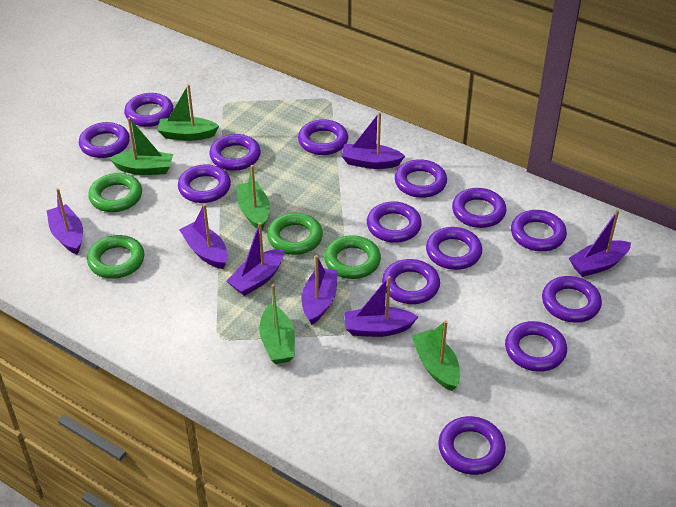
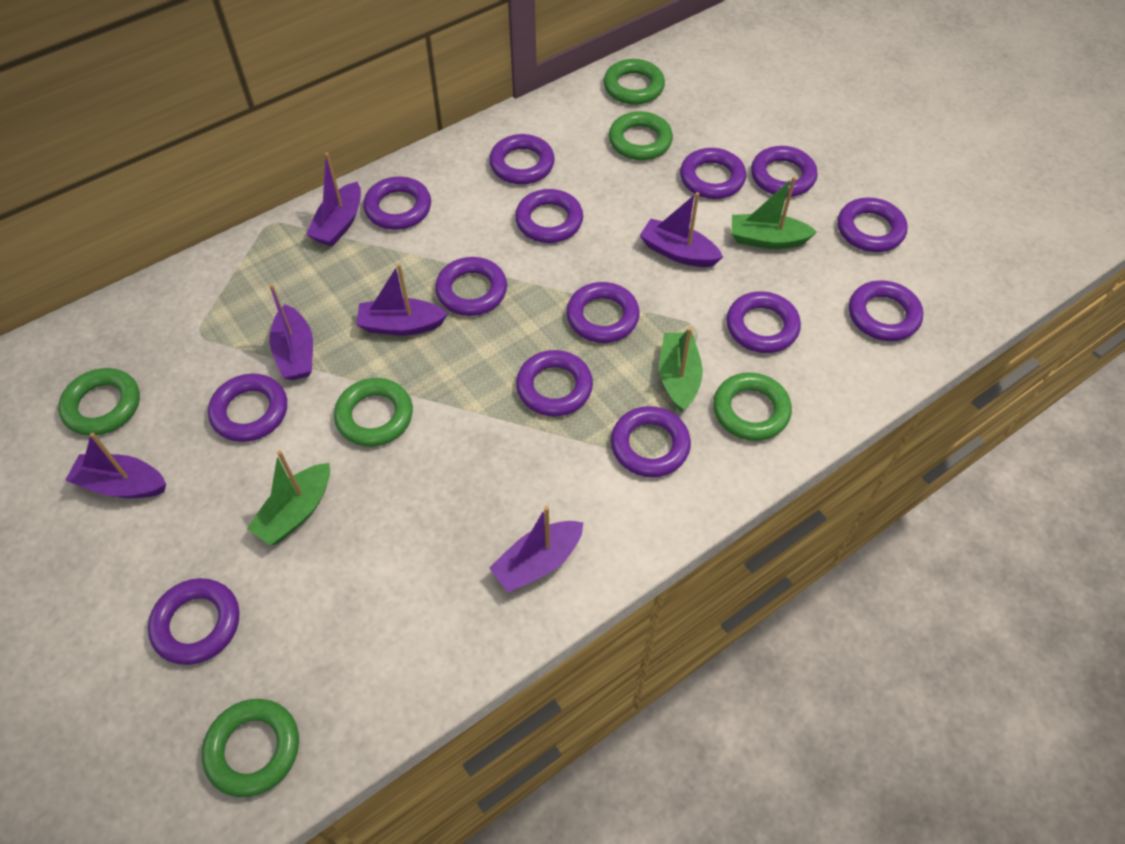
green boat: 5 -> 3
green ring: 4 -> 6
purple boat: 7 -> 6

